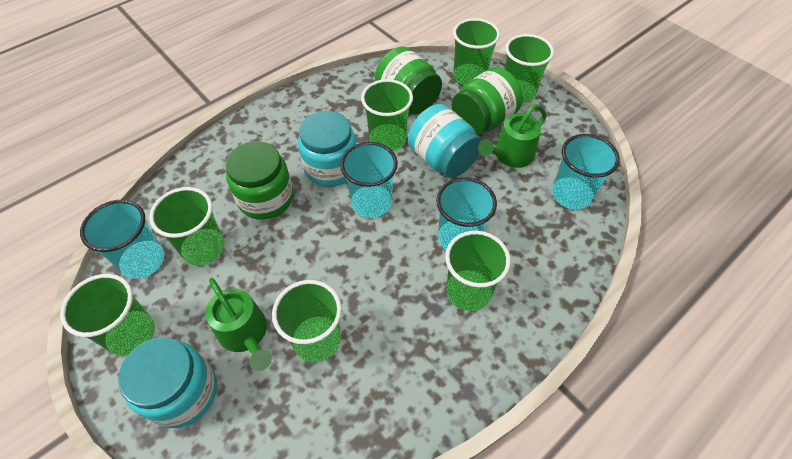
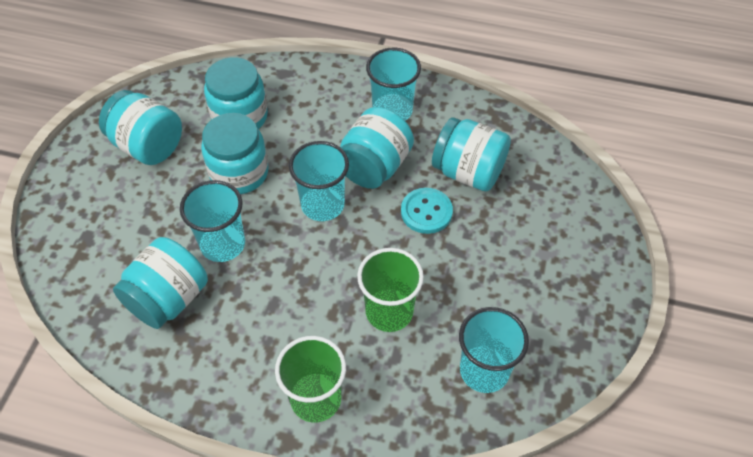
green cup: 7 -> 2
green jar: 3 -> 0
green watering can: 2 -> 0
turquoise button: 0 -> 1
turquoise jar: 3 -> 6

